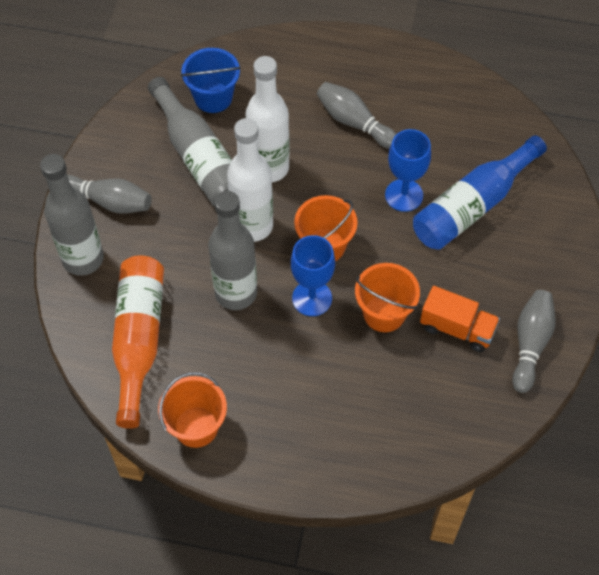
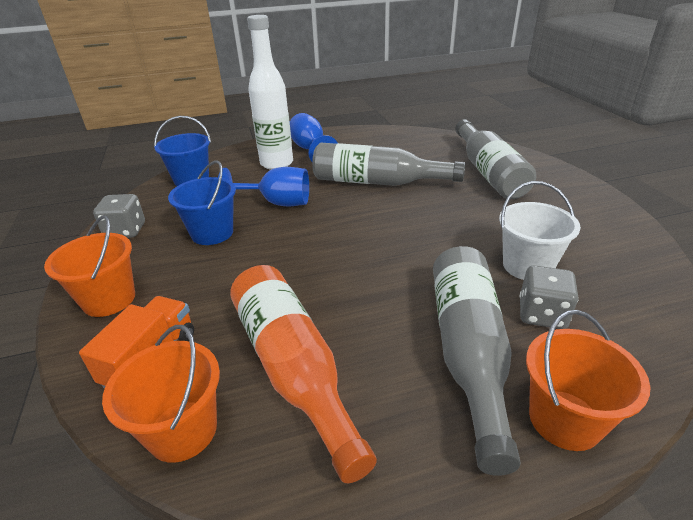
blue bottle: 1 -> 0
blue bucket: 1 -> 2
grey bowling pin: 3 -> 0
grey dice: 0 -> 2
white bottle: 2 -> 1
white bucket: 0 -> 1

